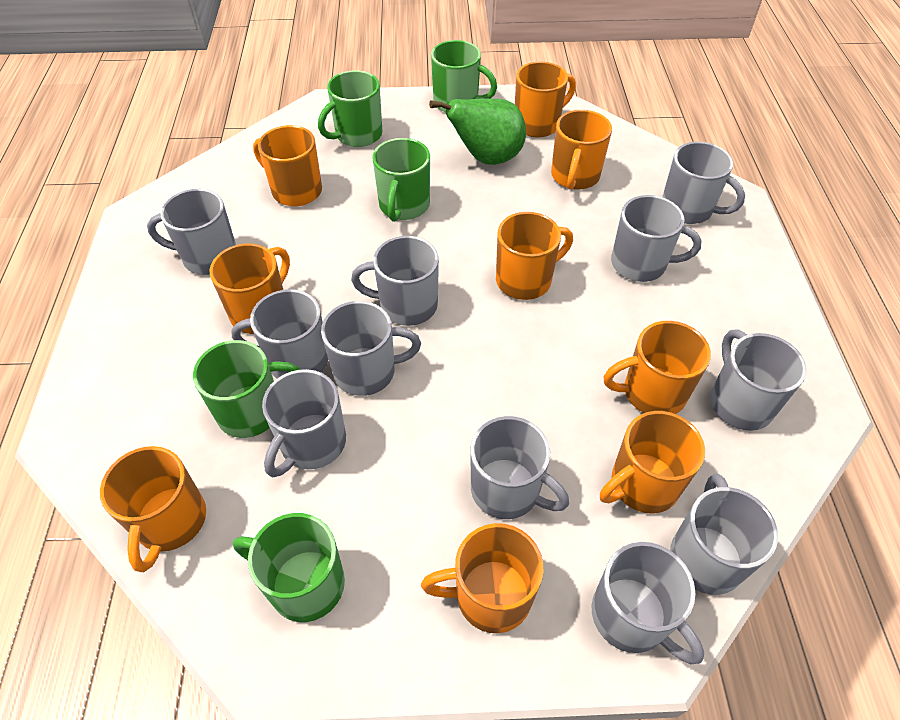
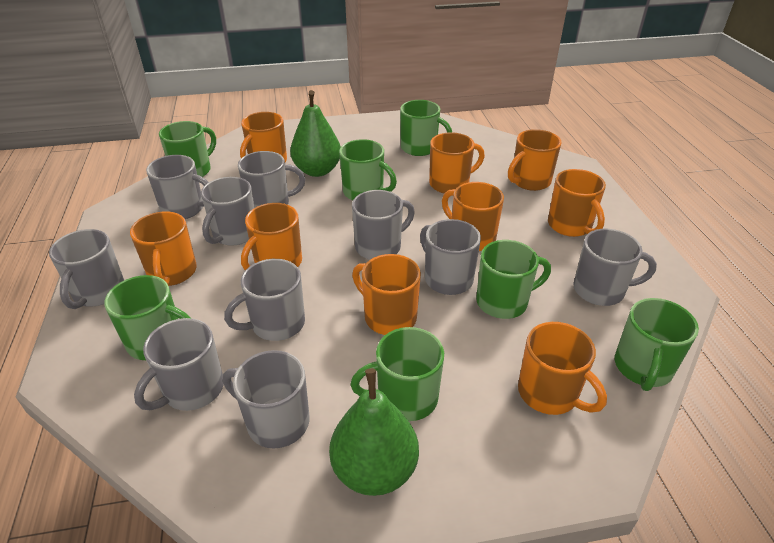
green mug: 5 -> 7
green pear: 1 -> 2
grey mug: 11 -> 10

